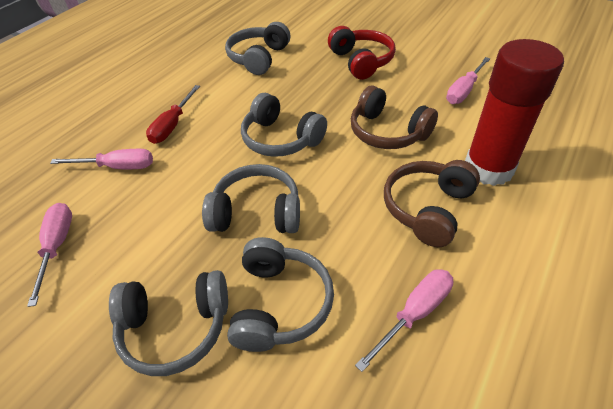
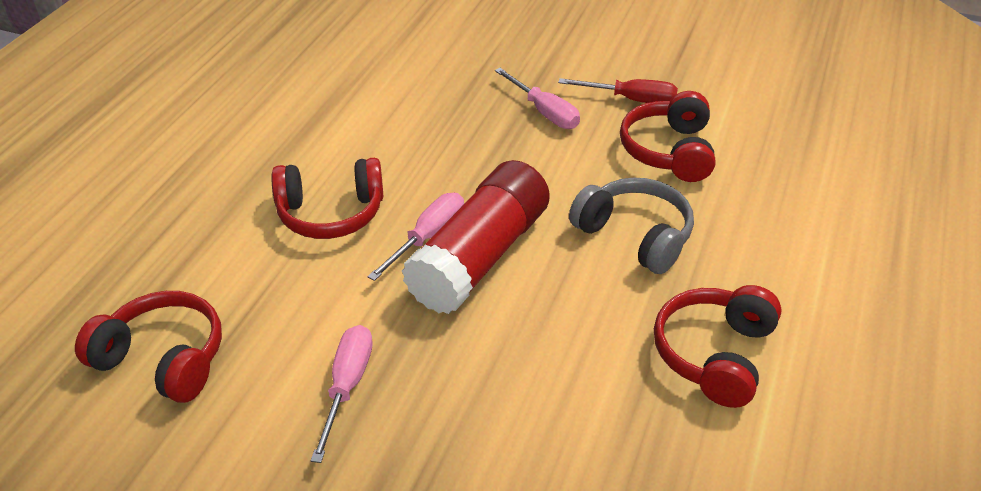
brown headphones: 2 -> 0
grey headphones: 5 -> 1
pink screwdriver: 4 -> 3
red headphones: 1 -> 4

